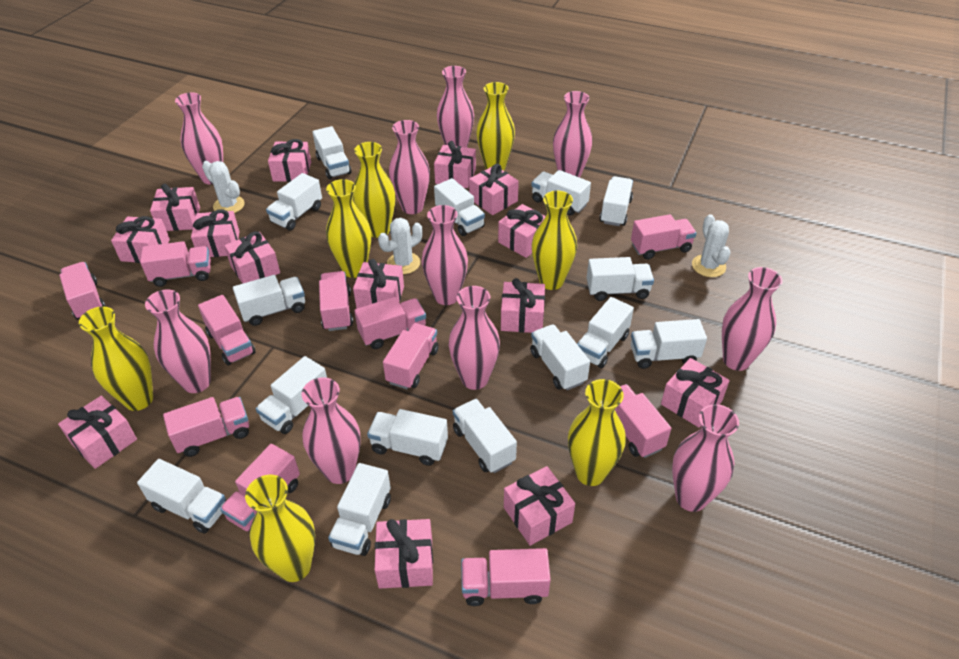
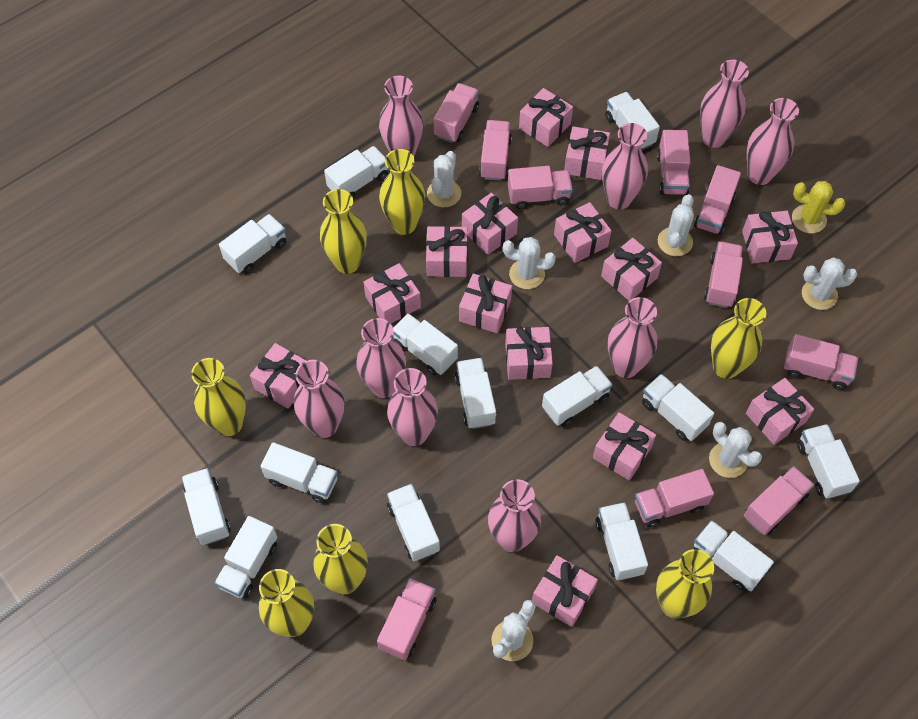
pink truck: 11 -> 10
pink vase: 10 -> 9
white cactus: 3 -> 6
white truck: 15 -> 14
yellow cactus: 0 -> 1

